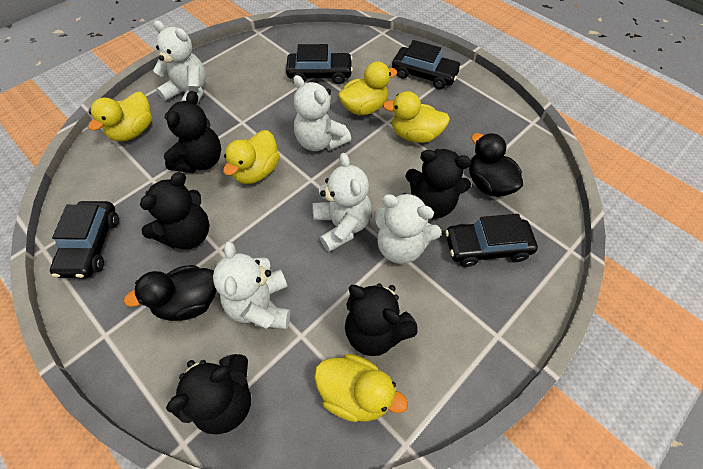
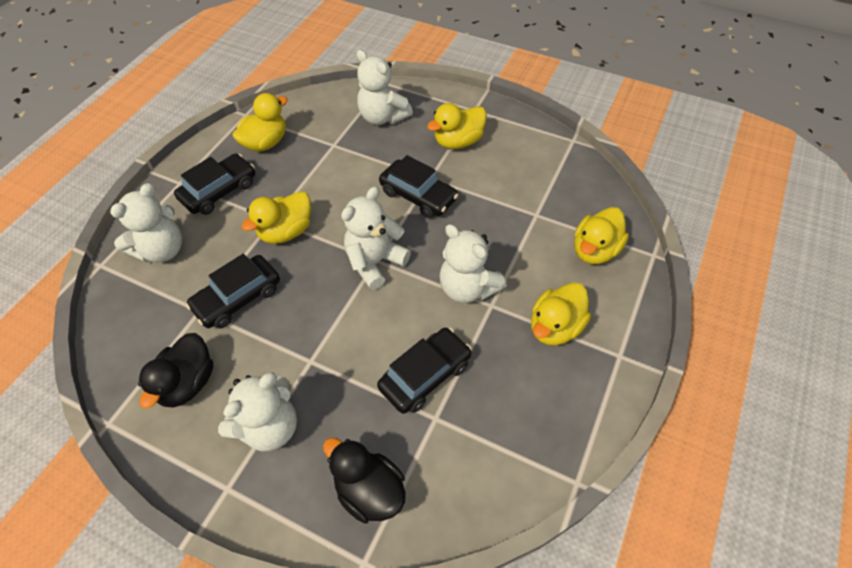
black teddy bear: 5 -> 0

